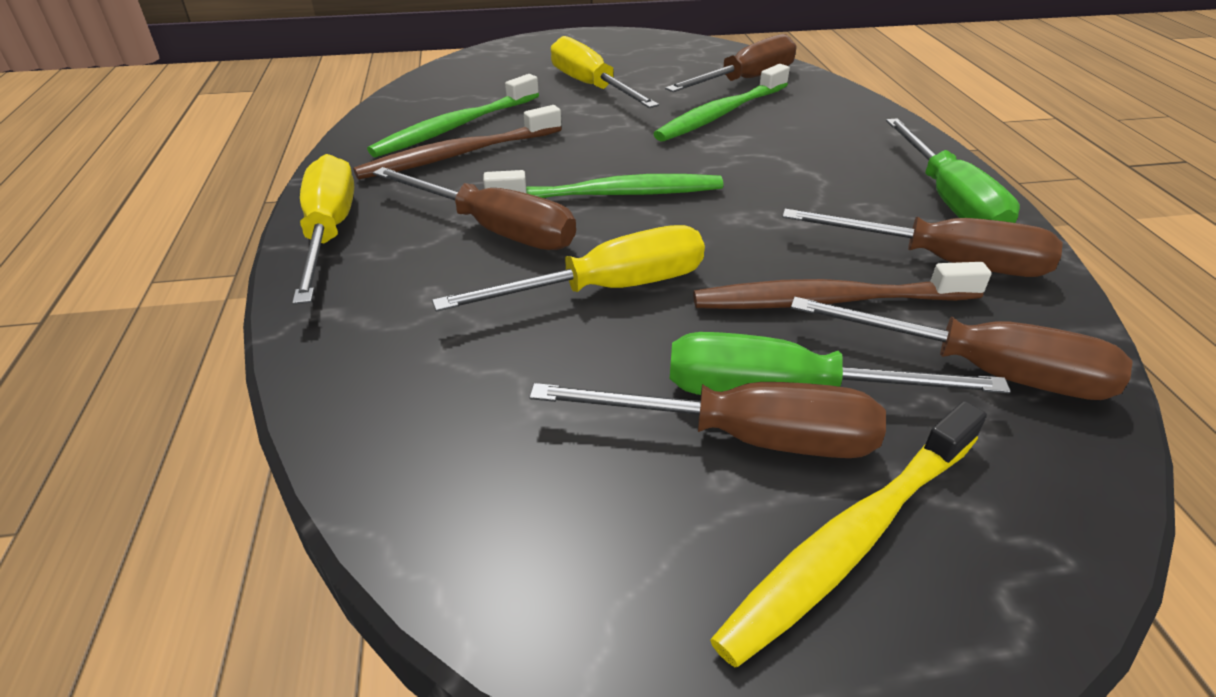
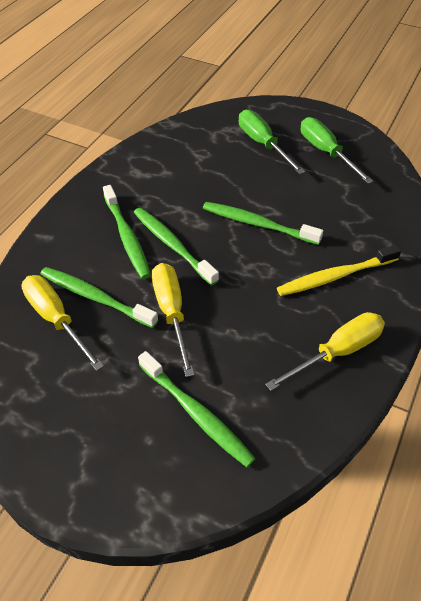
brown screwdriver: 5 -> 0
brown toothbrush: 2 -> 0
green toothbrush: 3 -> 5

